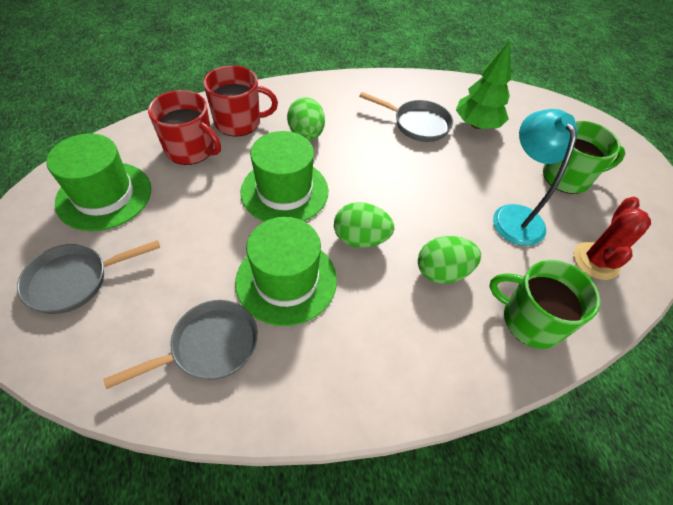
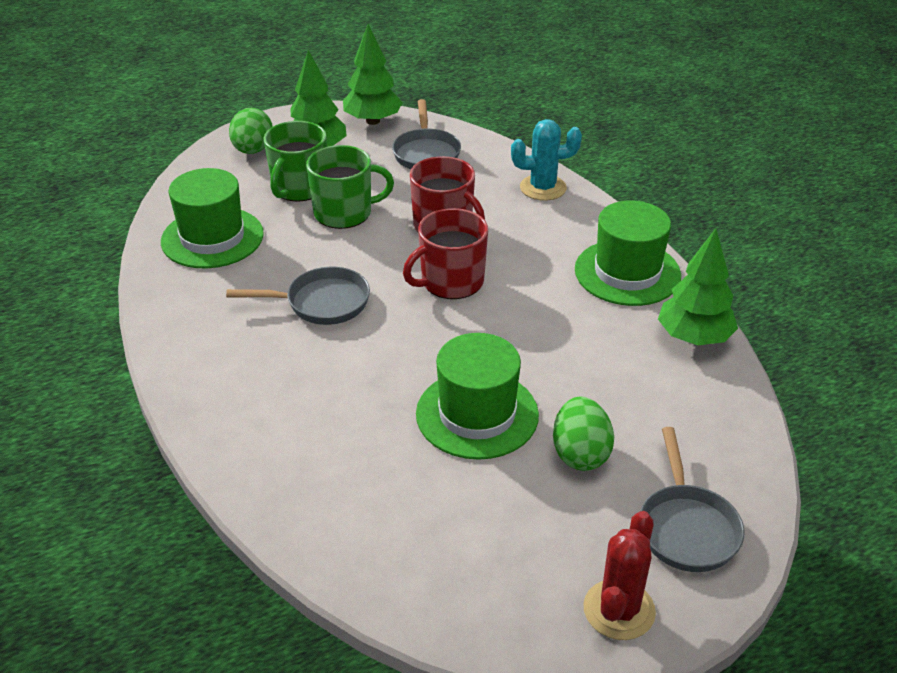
green egg: 3 -> 2
green tree: 1 -> 3
turquoise cactus: 0 -> 1
turquoise lamp: 1 -> 0

